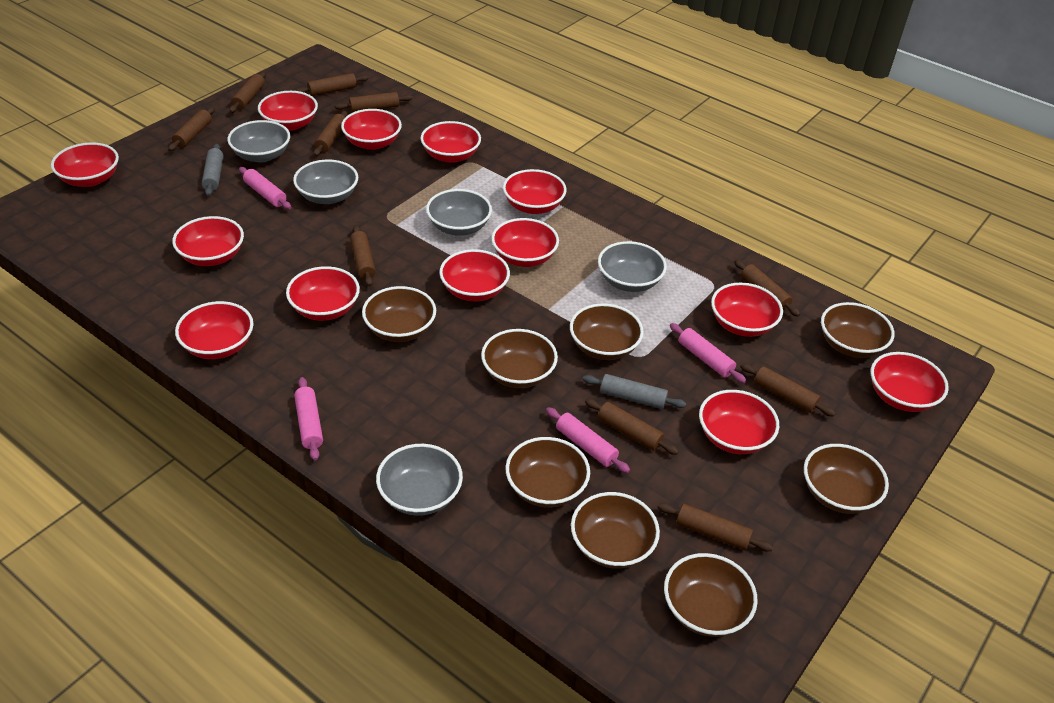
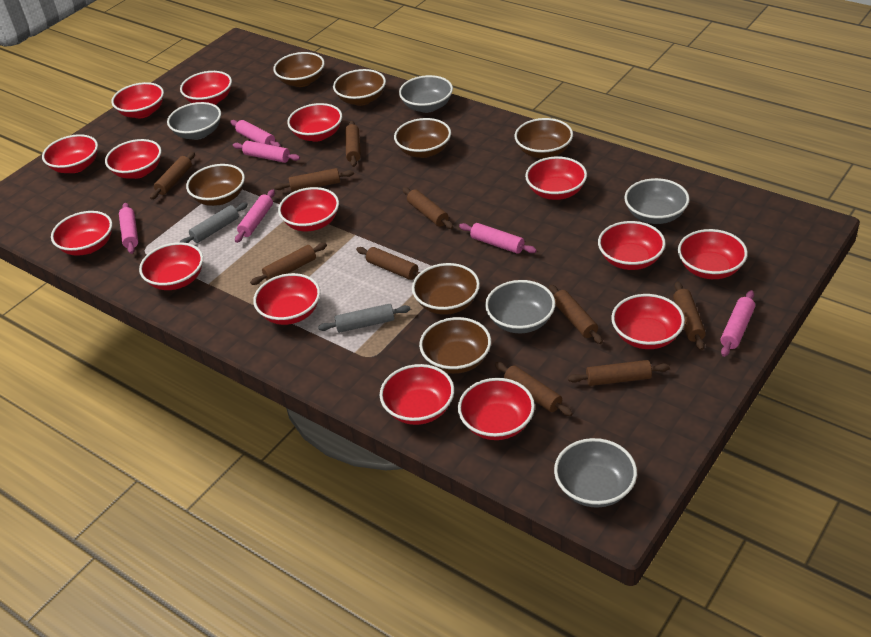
brown bowl: 8 -> 7
pink rolling pin: 4 -> 6
red bowl: 13 -> 15

